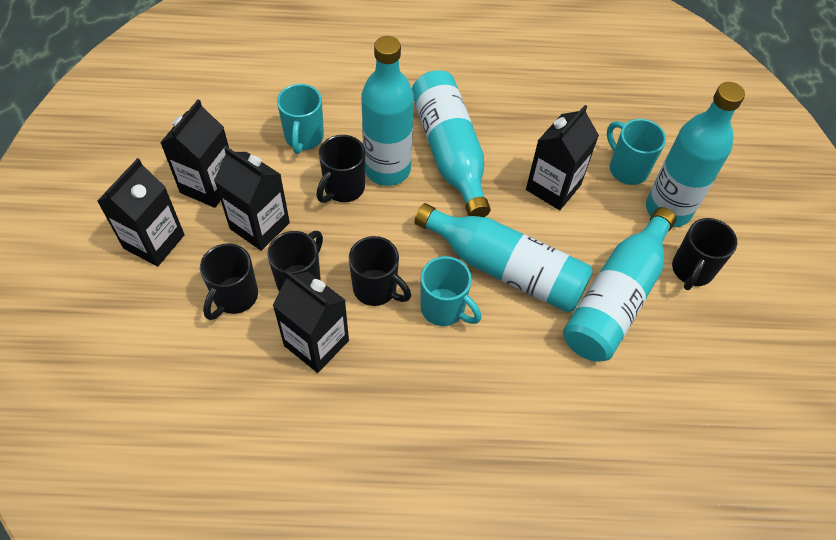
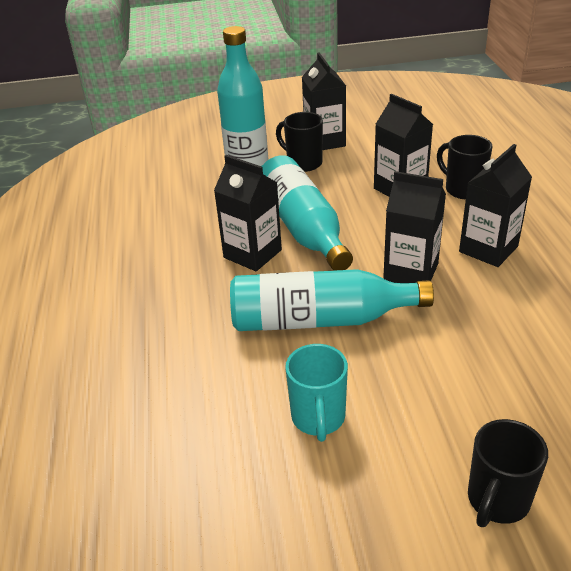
black mug: 5 -> 3
turquoise bottle: 5 -> 3
turquoise mug: 3 -> 1

